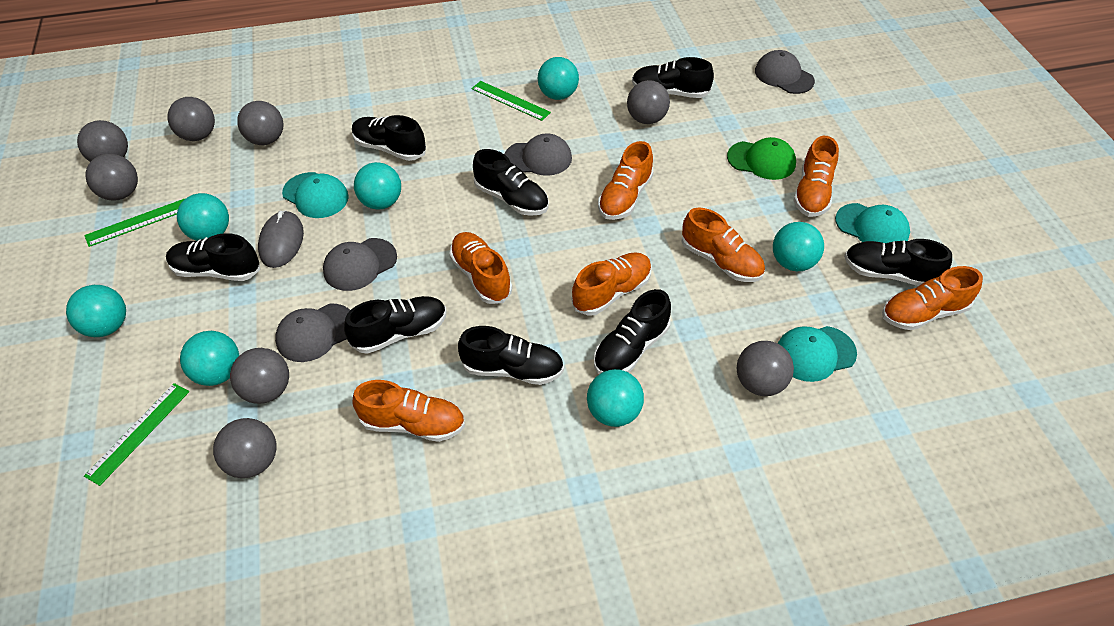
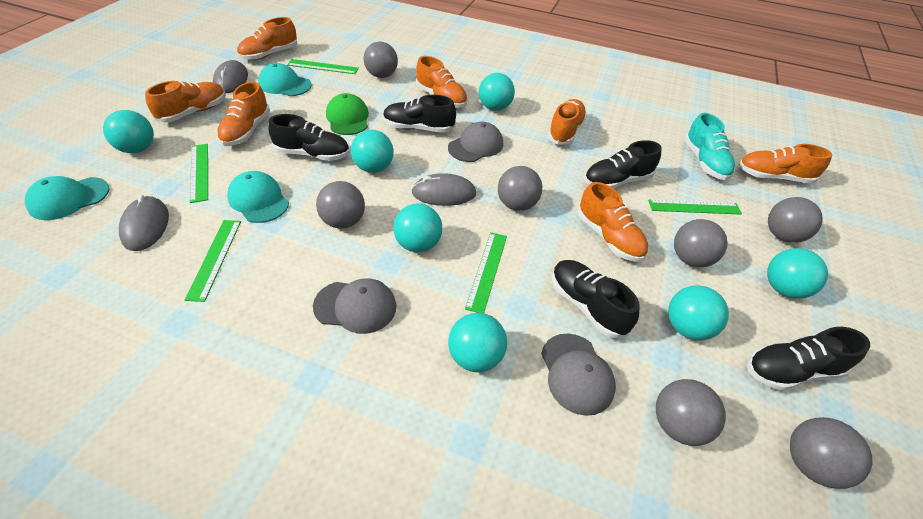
black shoe: 8 -> 5
green ruler: 3 -> 5
grey ball: 8 -> 7
grey cap: 4 -> 3
grey mouse: 1 -> 3
turquoise shoe: 0 -> 1

